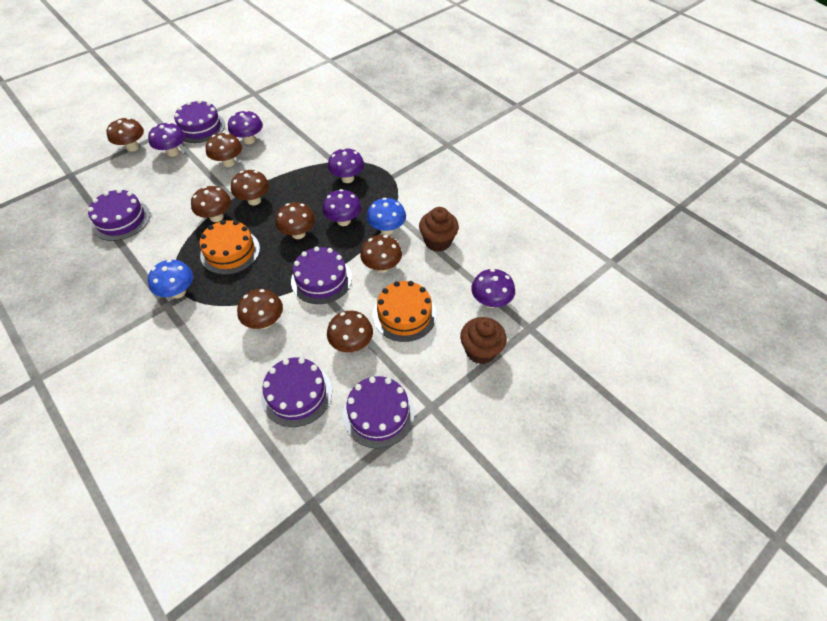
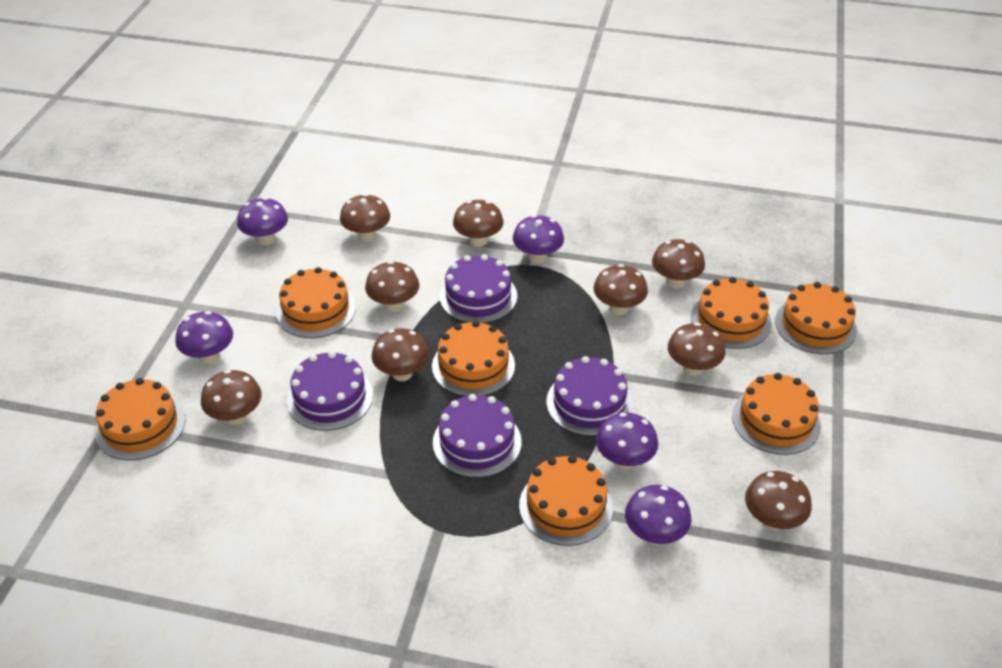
blue mushroom: 2 -> 0
brown cupcake: 2 -> 0
brown mushroom: 8 -> 9
orange cake: 2 -> 7
purple cake: 5 -> 4

